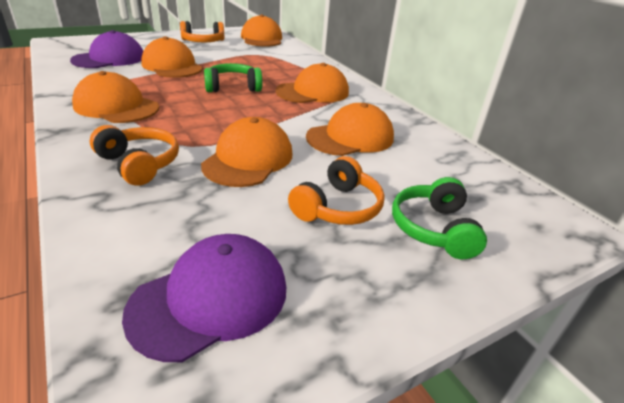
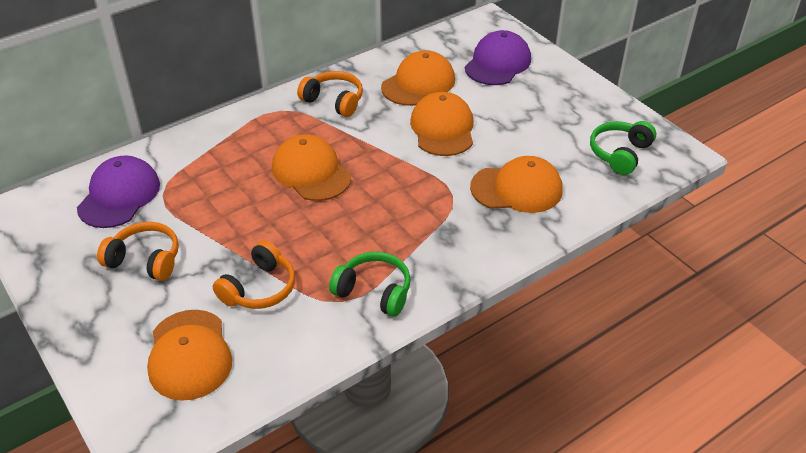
orange cap: 6 -> 5

